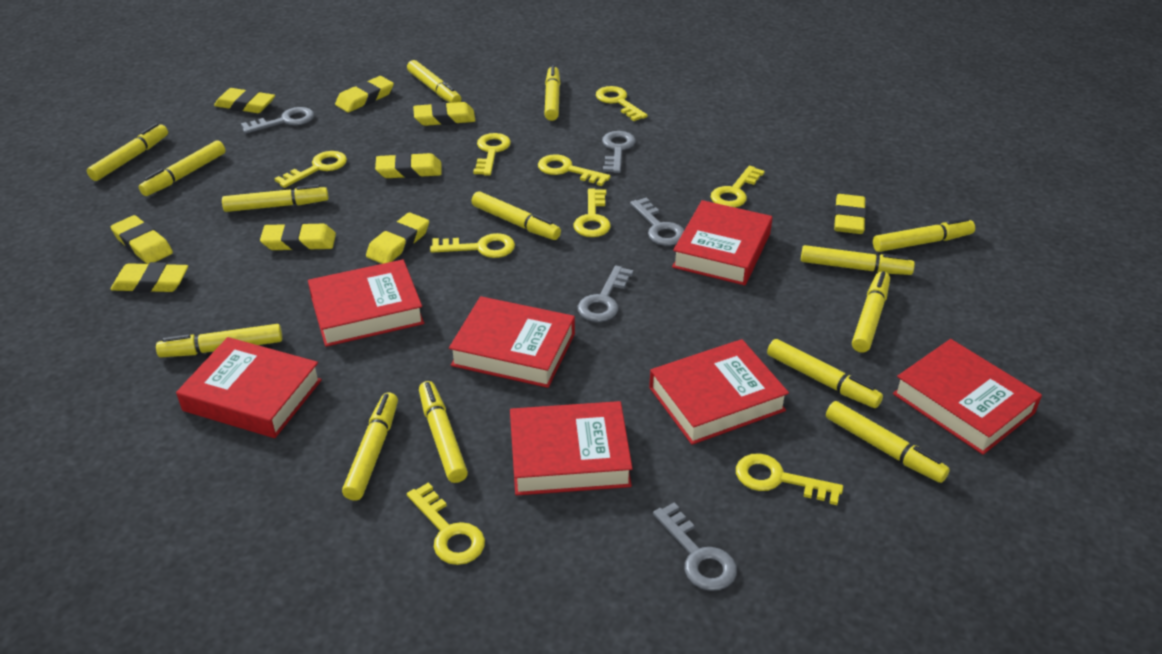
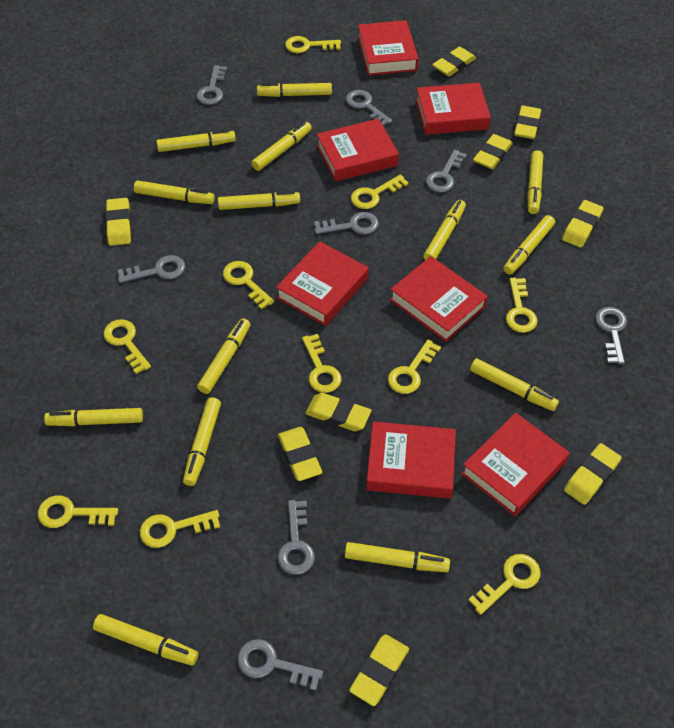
grey key: 5 -> 8
yellow key: 9 -> 10

